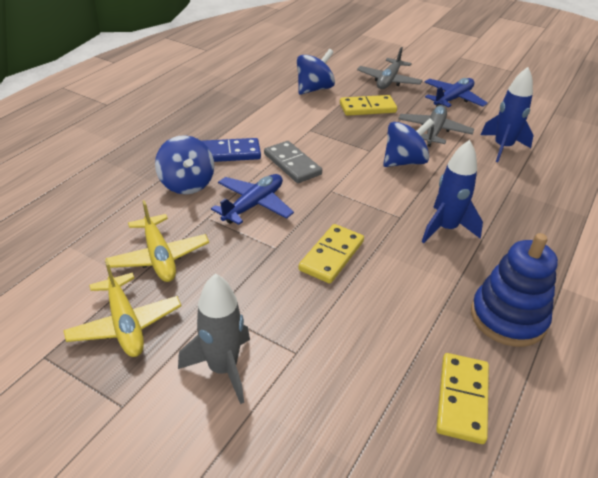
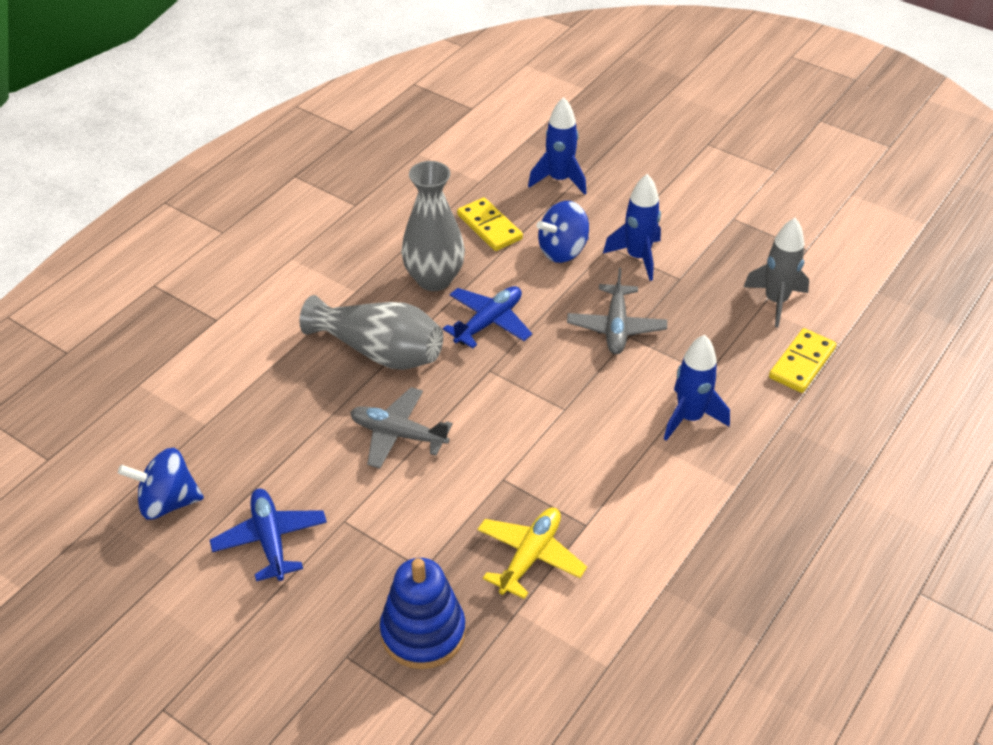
blue domino: 1 -> 0
blue rocket: 2 -> 3
blue spinning top: 3 -> 2
grey domino: 1 -> 0
grey vase: 0 -> 2
yellow domino: 3 -> 2
yellow plane: 2 -> 1

